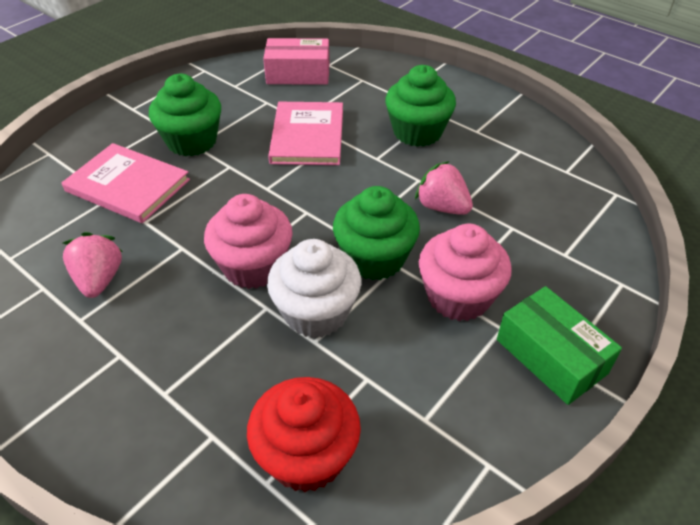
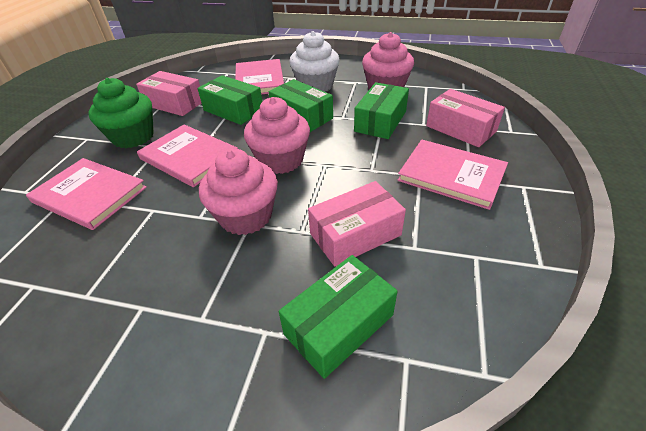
green box: 1 -> 4
green cupcake: 3 -> 1
pink book: 2 -> 4
pink box: 1 -> 3
pink cupcake: 2 -> 3
pink strawberry: 2 -> 0
red cupcake: 1 -> 0

